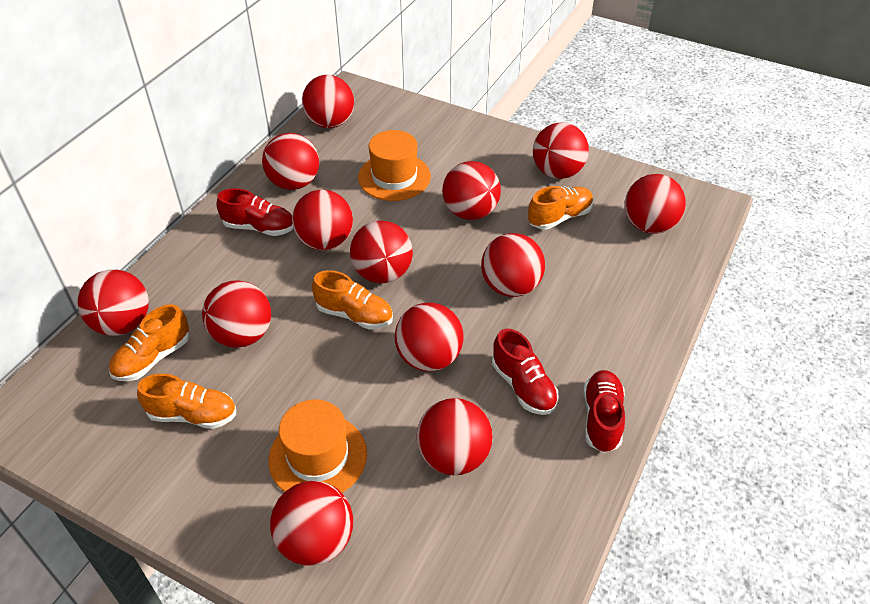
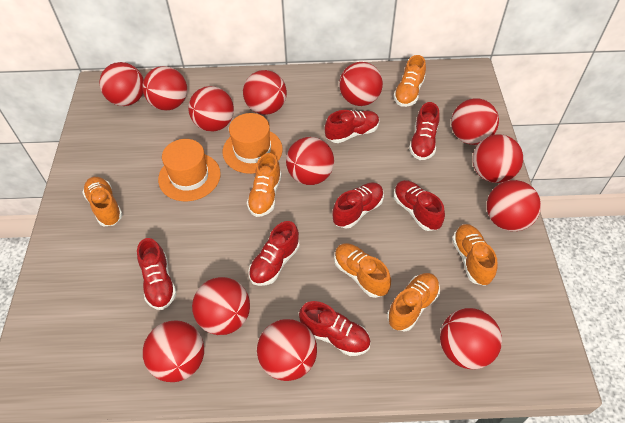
orange shoe: 4 -> 6
red shoe: 3 -> 7

